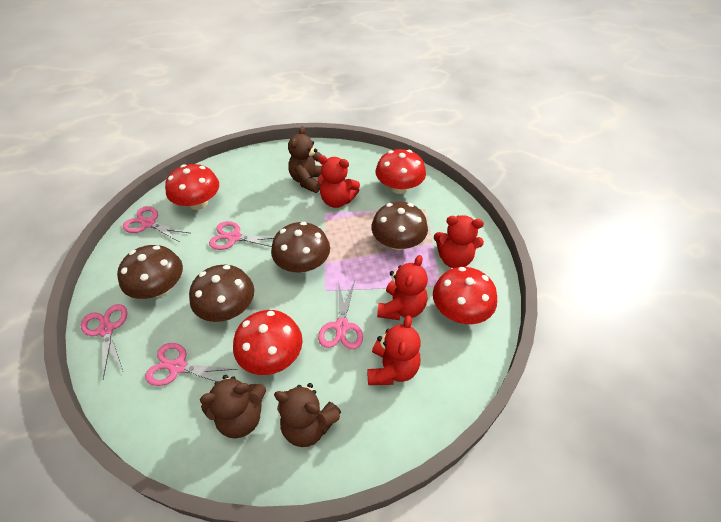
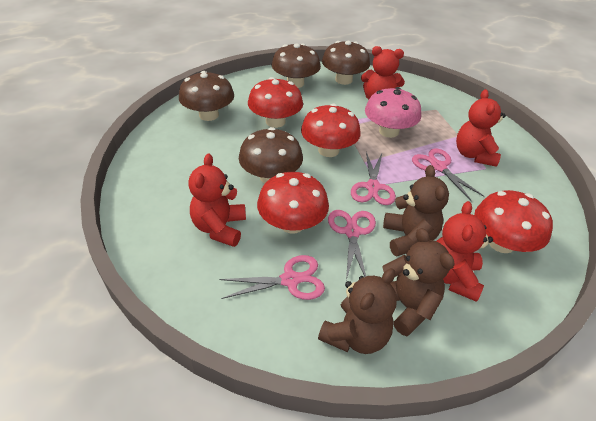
pink mushroom: 0 -> 1
pink scissors: 5 -> 4

